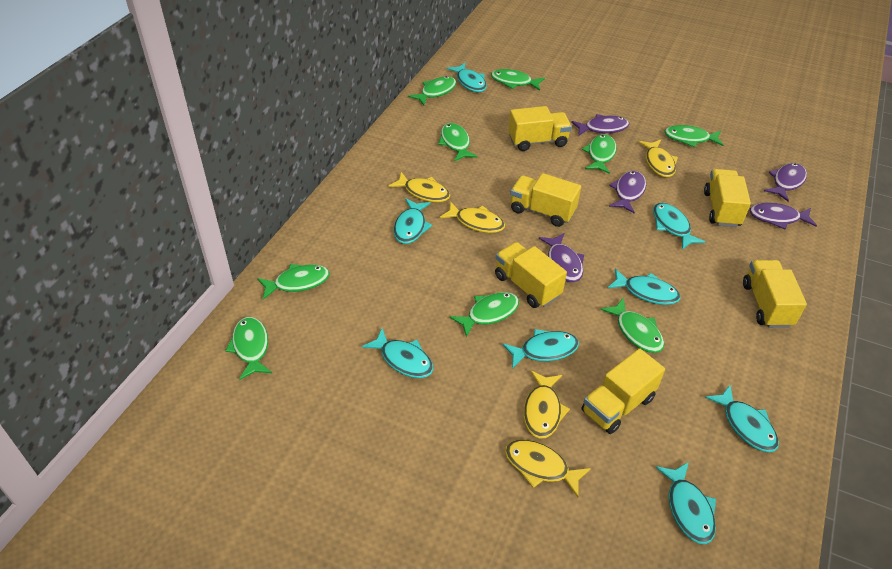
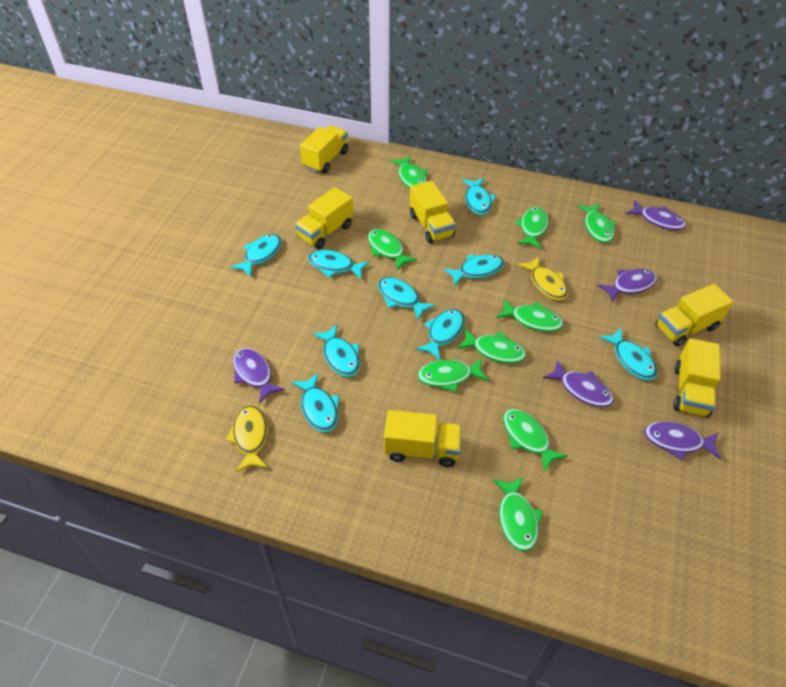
turquoise fish: 8 -> 9
yellow fish: 5 -> 2

